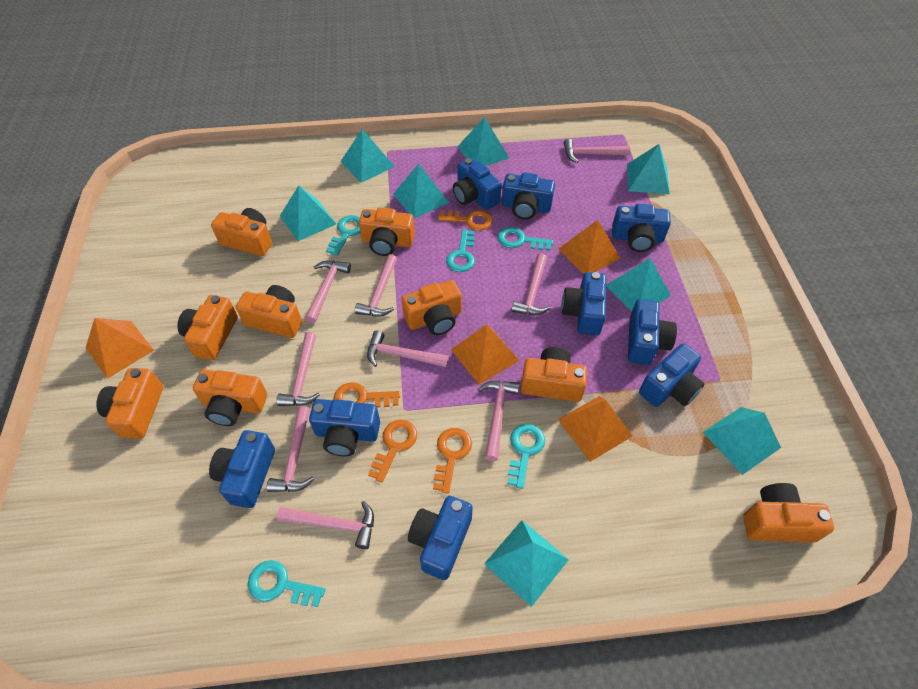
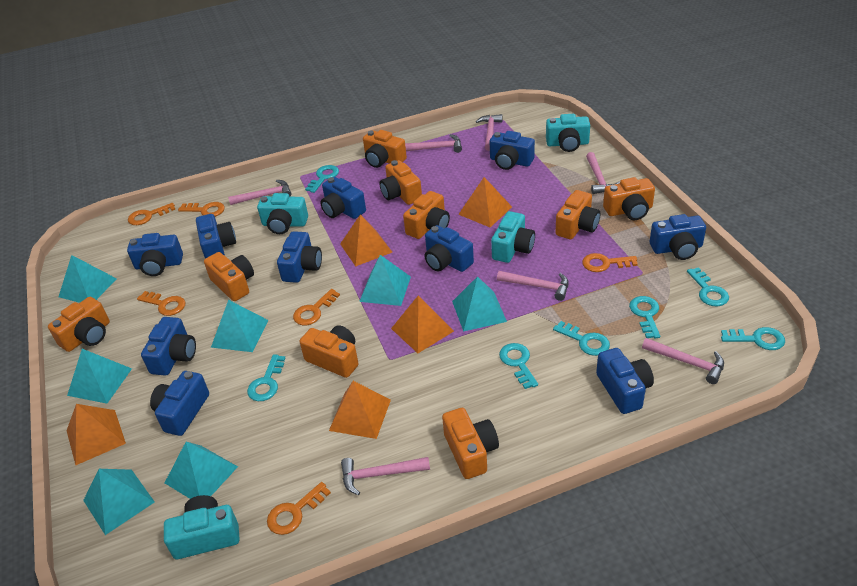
blue camera: 9 -> 10
orange key: 4 -> 6
orange pyramid: 4 -> 5
pink hammer: 9 -> 7
turquoise camera: 0 -> 4
turquoise key: 5 -> 7
turquoise pyramid: 8 -> 7

